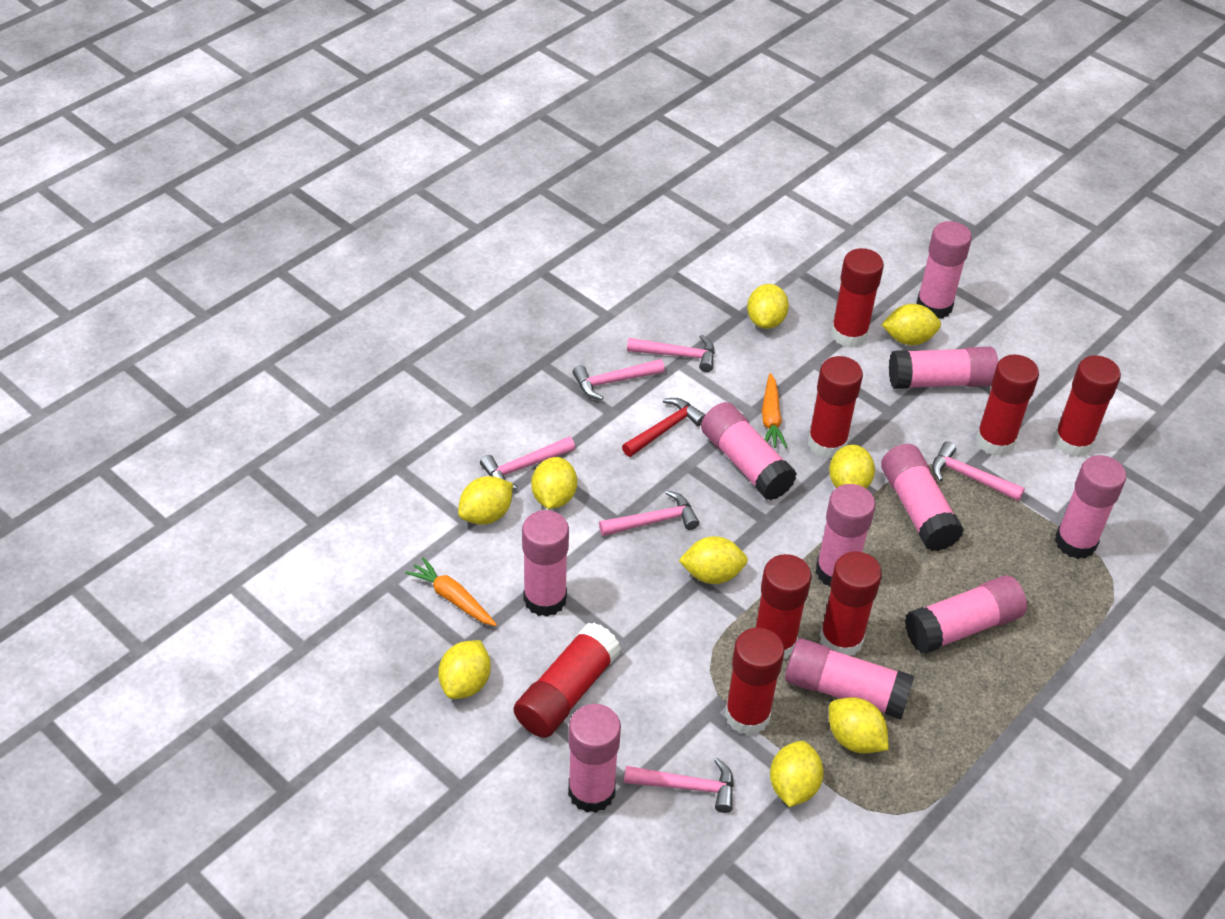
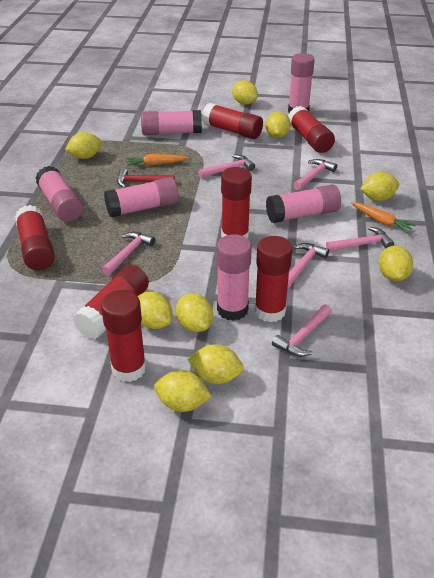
pink glue stick: 10 -> 6
red glue stick: 8 -> 7

